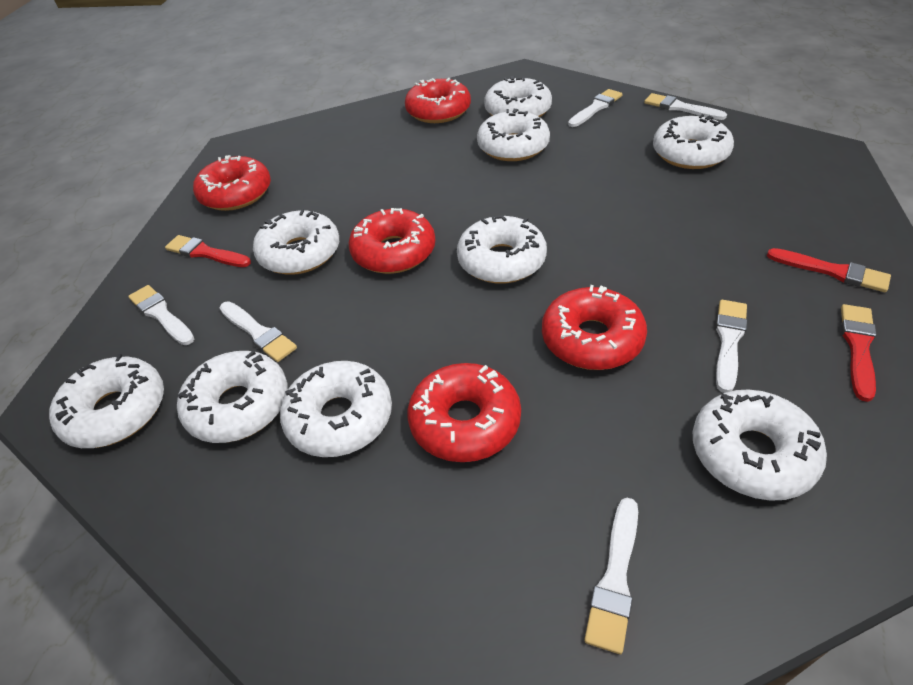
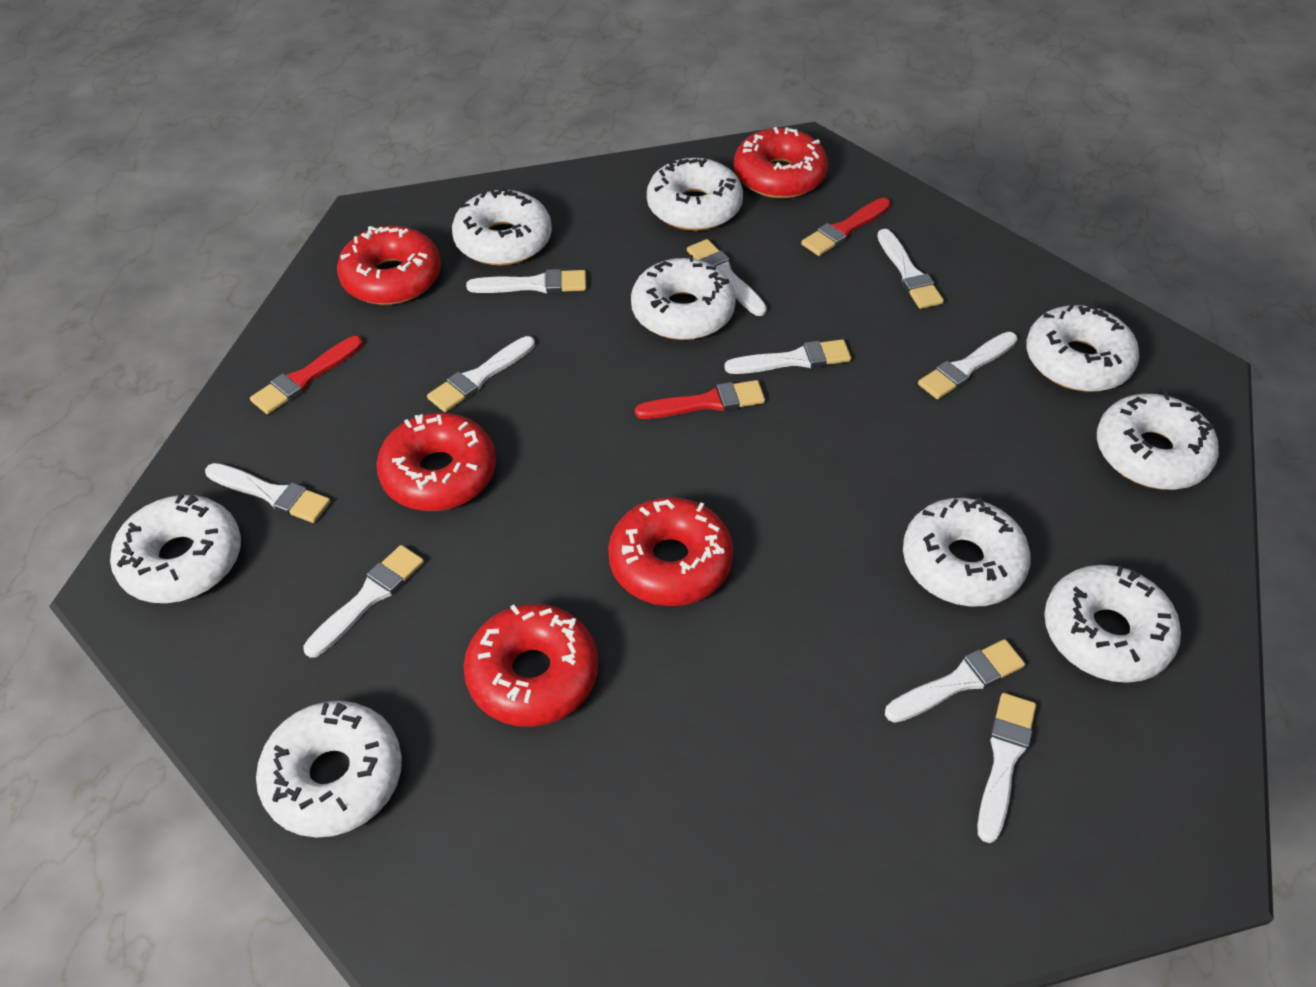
white brush: 6 -> 10

